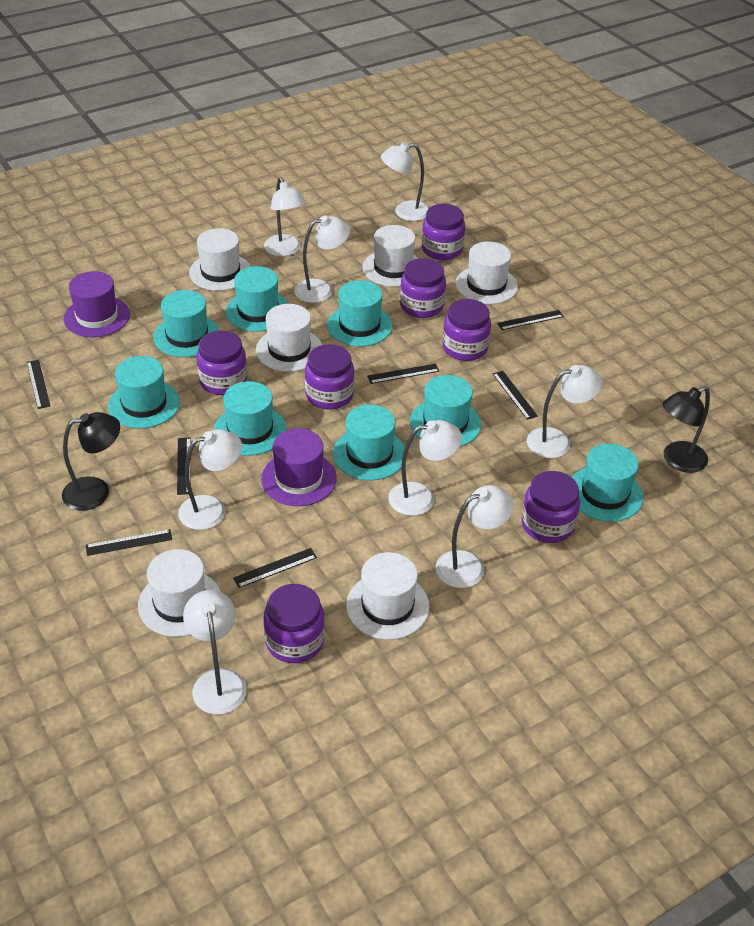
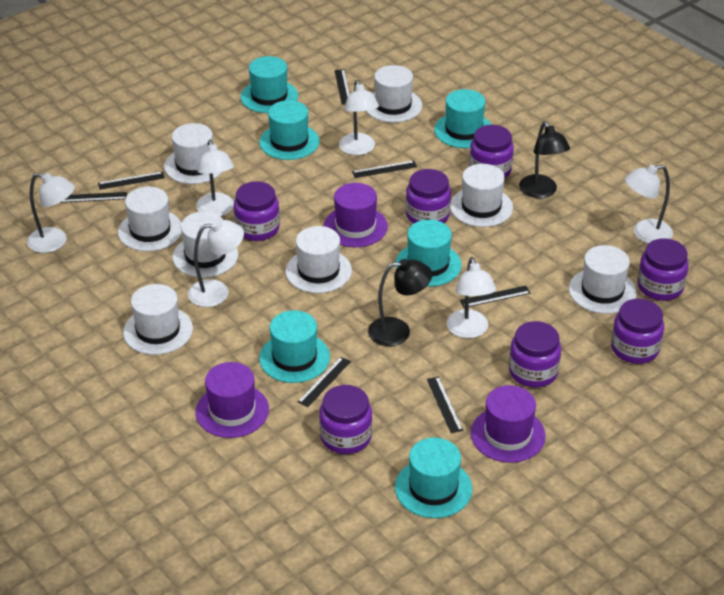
purple hat: 2 -> 3
turquoise hat: 8 -> 6
white hat: 6 -> 8
white lamp: 8 -> 6

